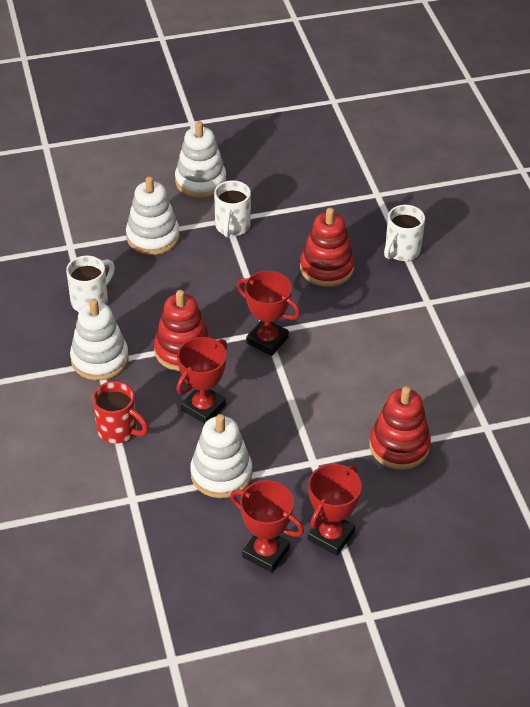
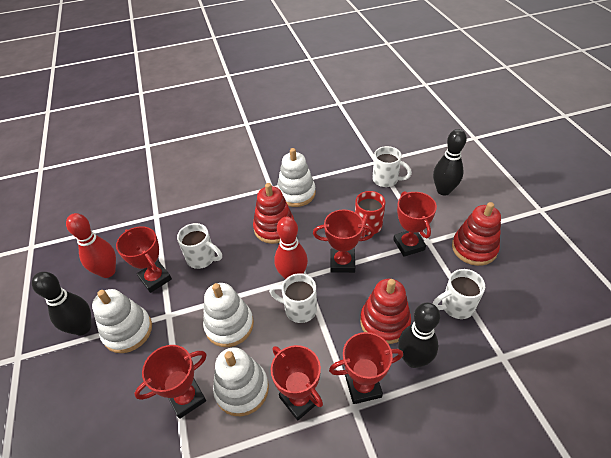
black bowling pin: 0 -> 3
red bowling pin: 0 -> 2
red trophy: 4 -> 6
white mug: 3 -> 4

